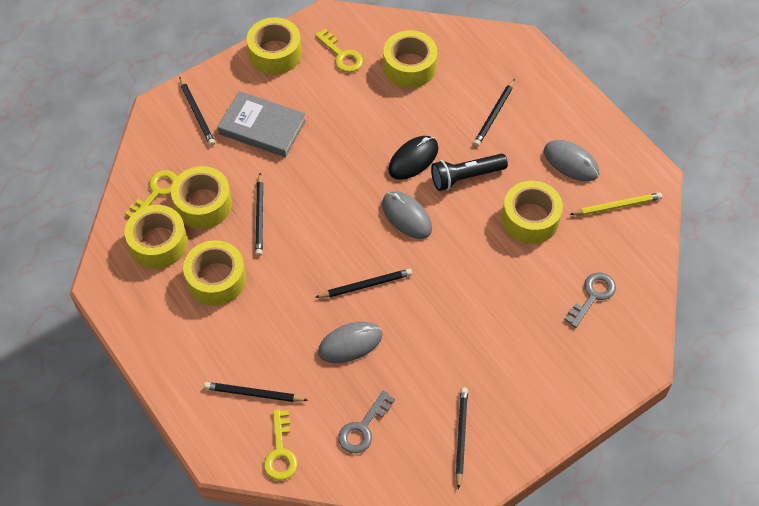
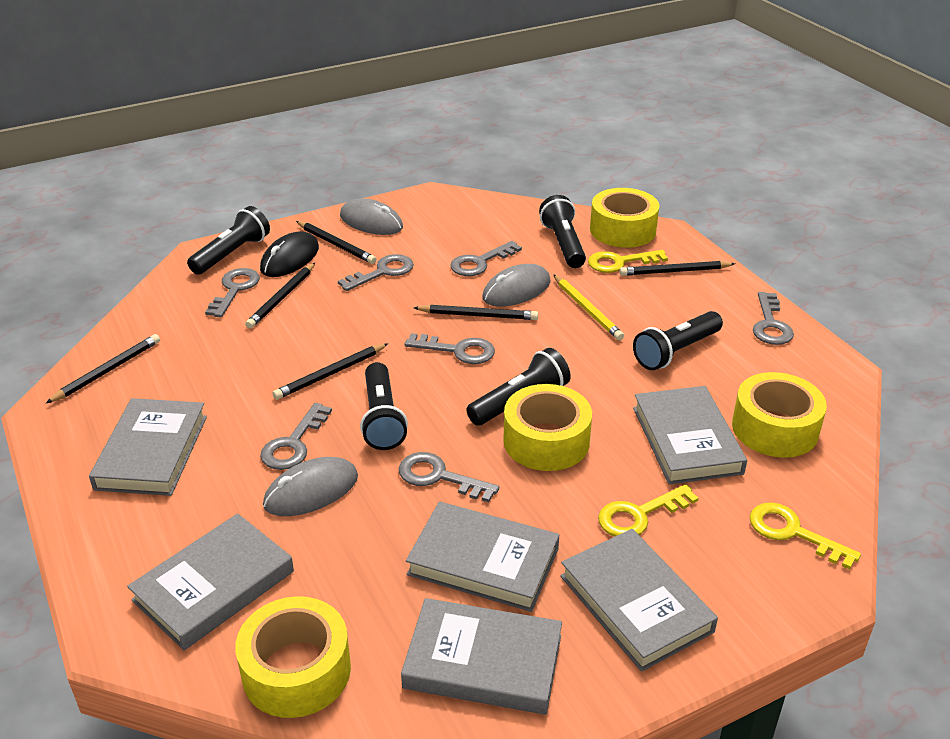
black flashlight: 1 -> 5
grey book: 1 -> 6
grey key: 2 -> 7
yellow tape: 6 -> 4

